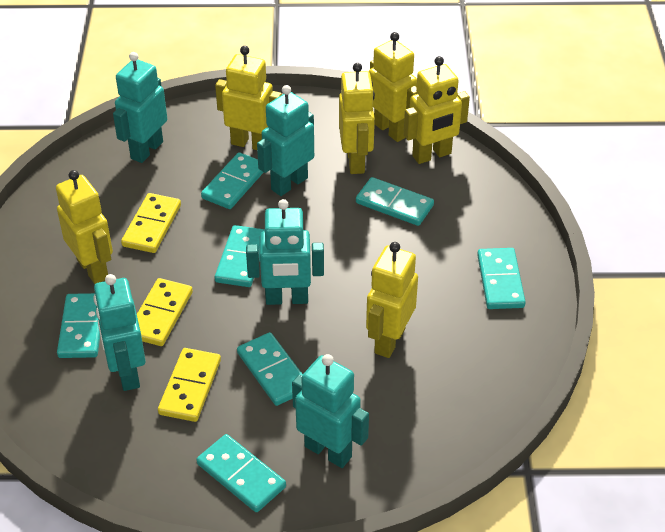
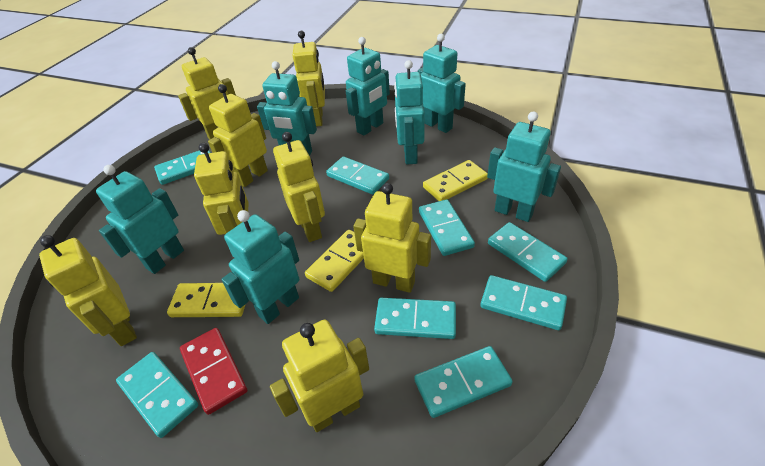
red domino: 0 -> 1
turquoise domino: 7 -> 8
turquoise robot: 5 -> 7
yellow robot: 6 -> 8

